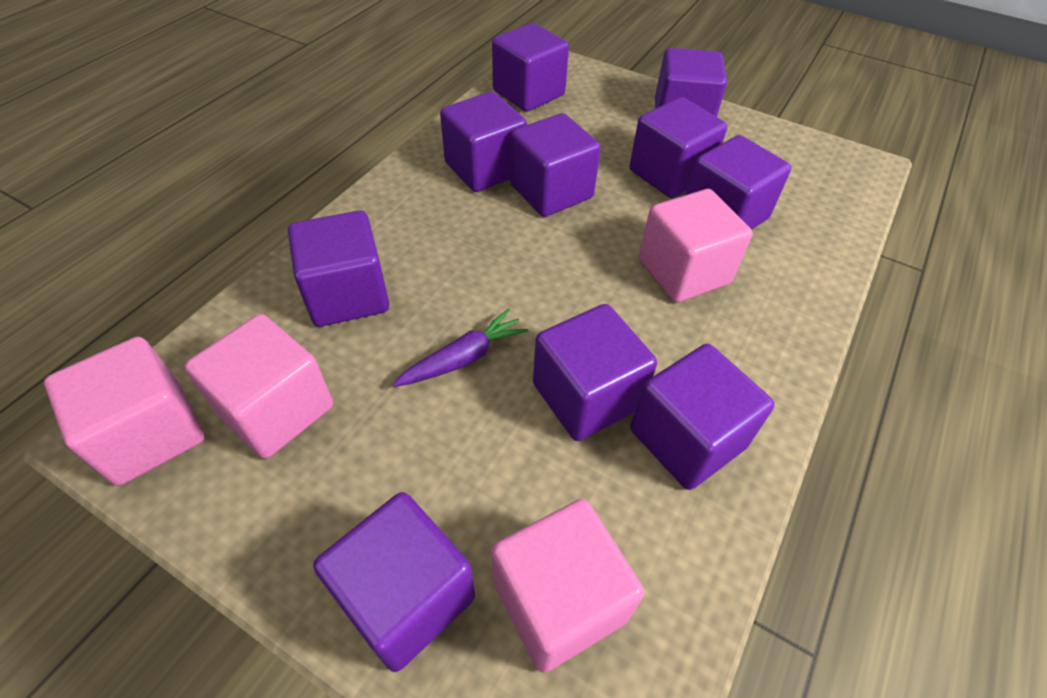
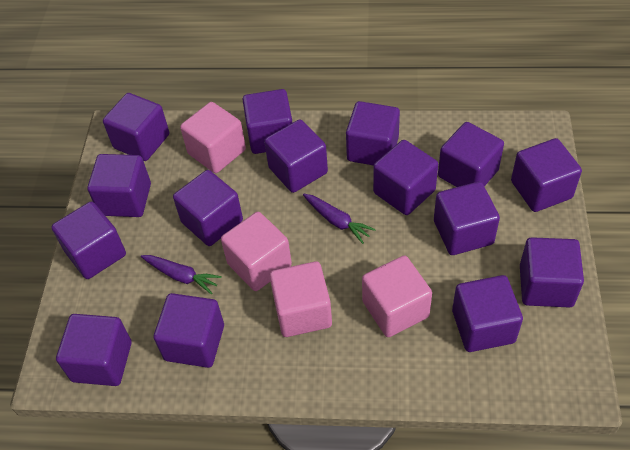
purple carrot: 1 -> 2
purple cube: 10 -> 15

